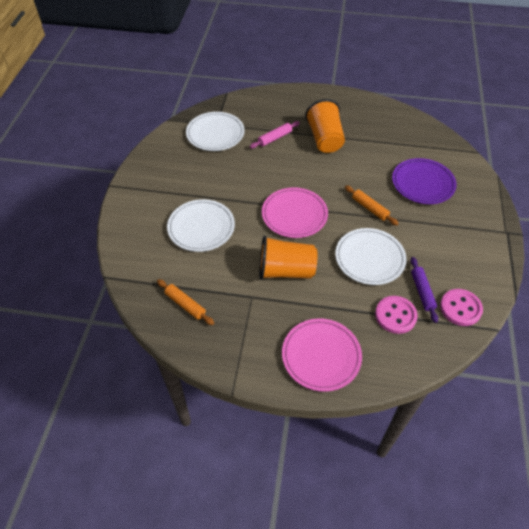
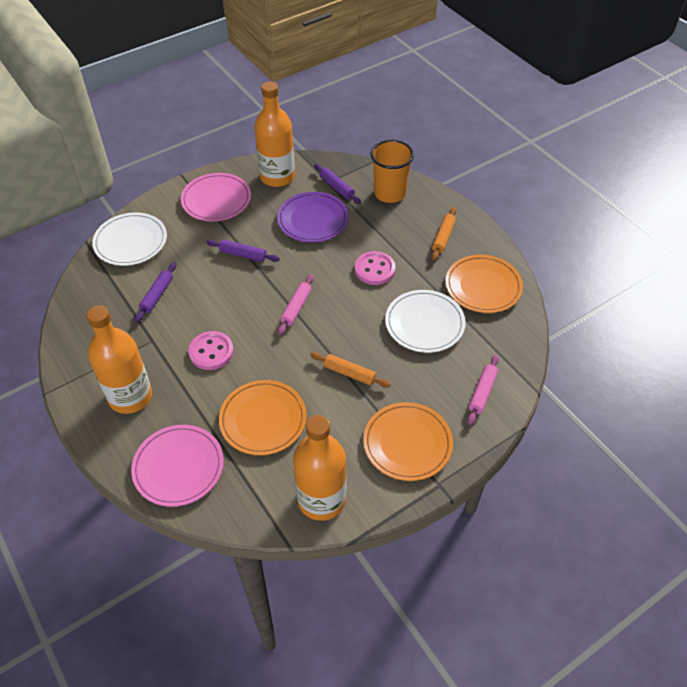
orange bottle: 0 -> 3
orange cup: 2 -> 1
orange plate: 0 -> 3
pink rolling pin: 1 -> 2
purple rolling pin: 1 -> 3
white plate: 3 -> 2

